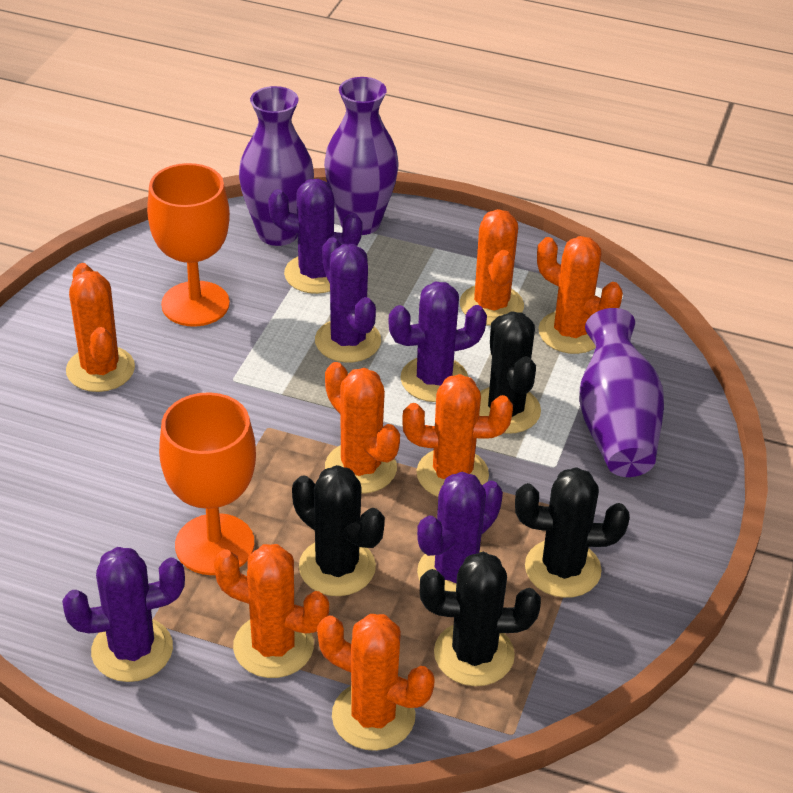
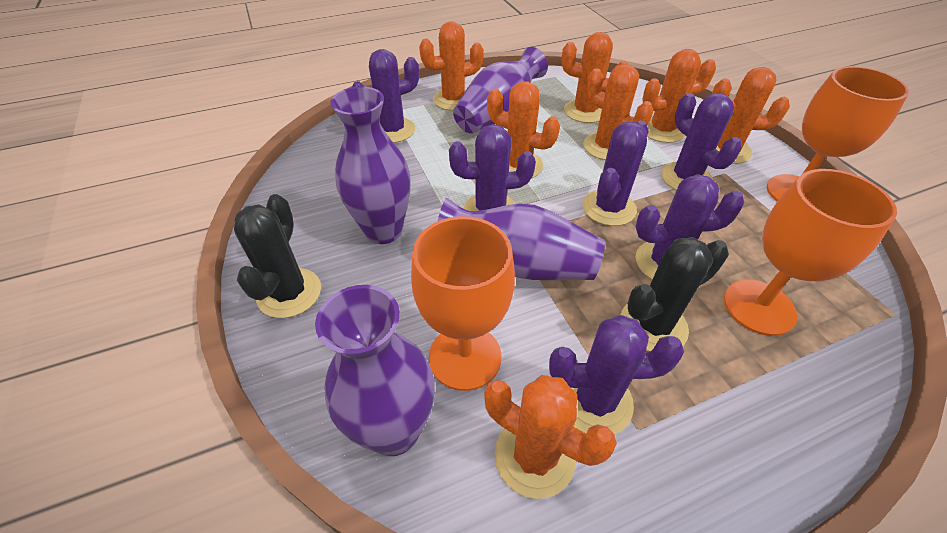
black cactus: 4 -> 2
orange goblet: 2 -> 3
purple cactus: 5 -> 6
purple vase: 3 -> 4

